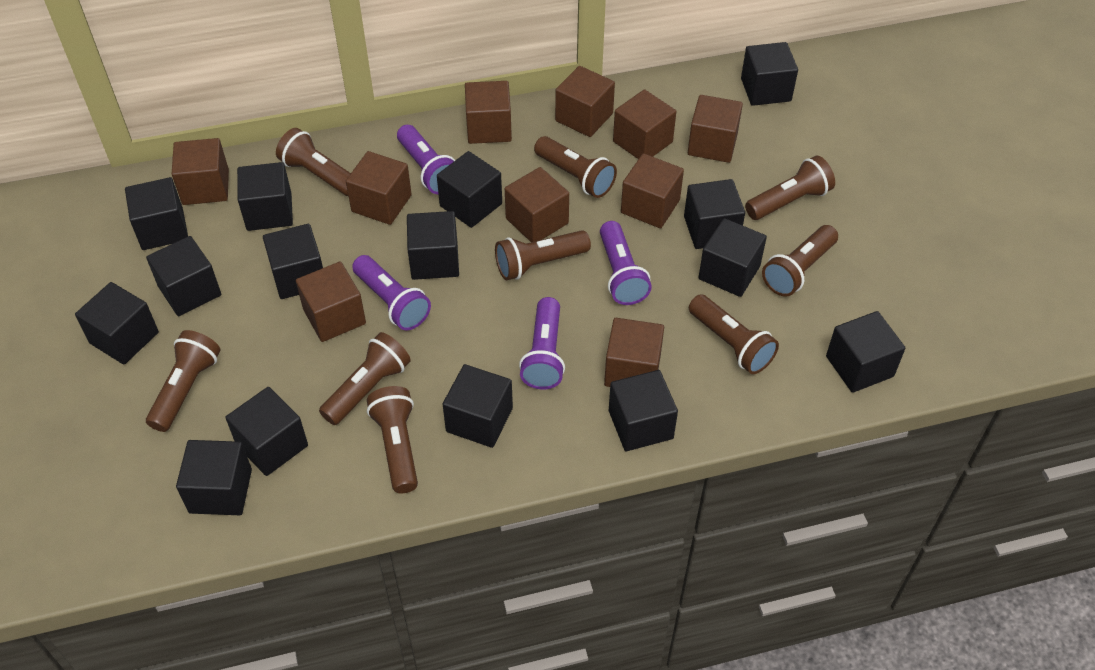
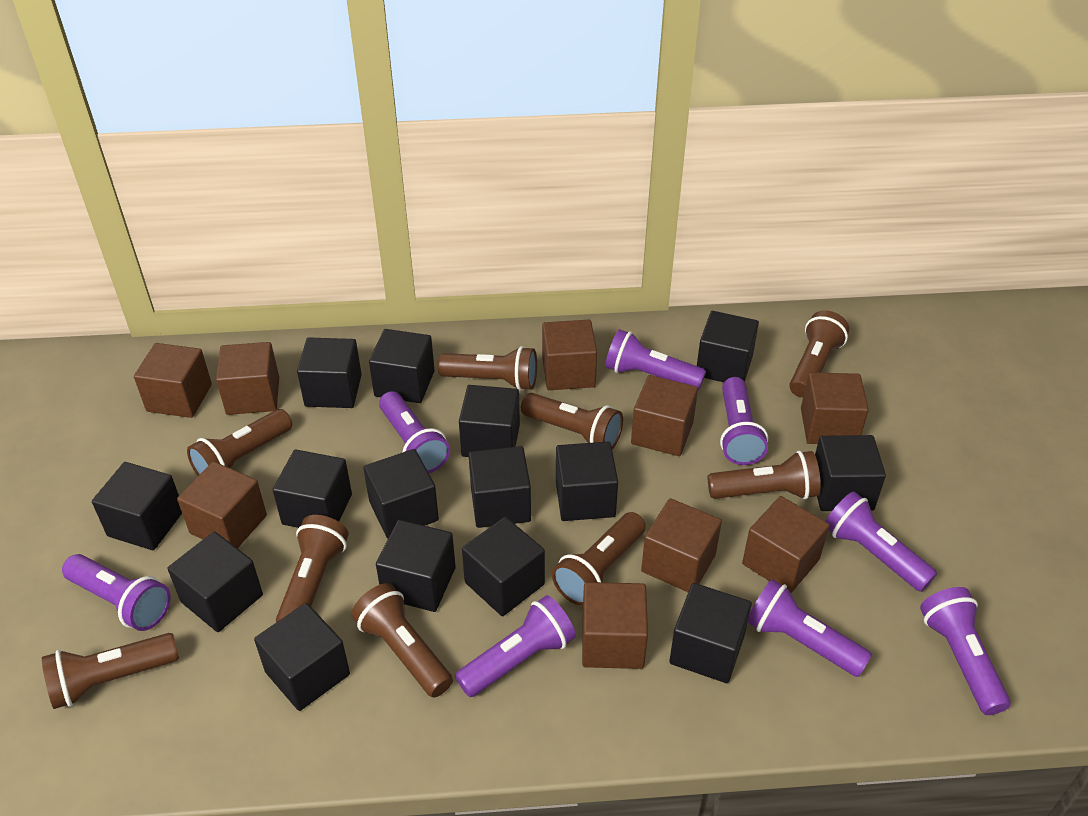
brown cube: 10 -> 9
purple flashlight: 4 -> 8

